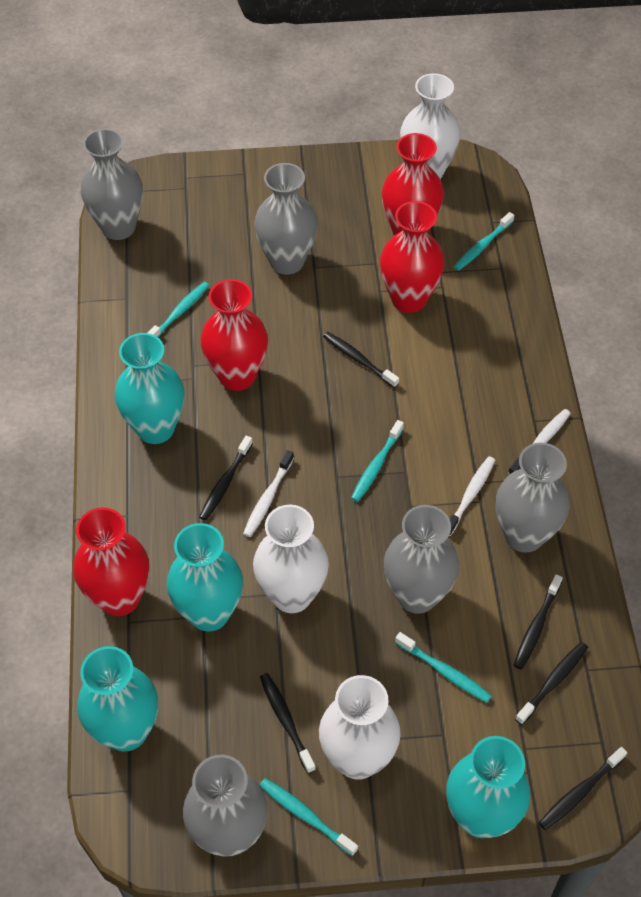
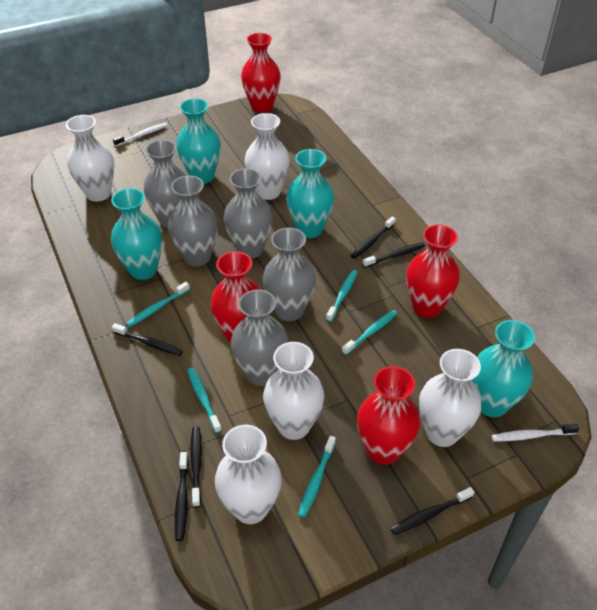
white toothbrush: 3 -> 2
white vase: 3 -> 5

